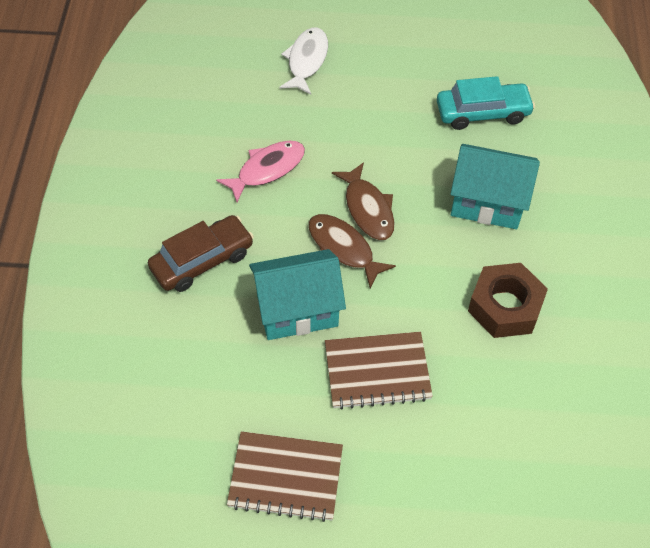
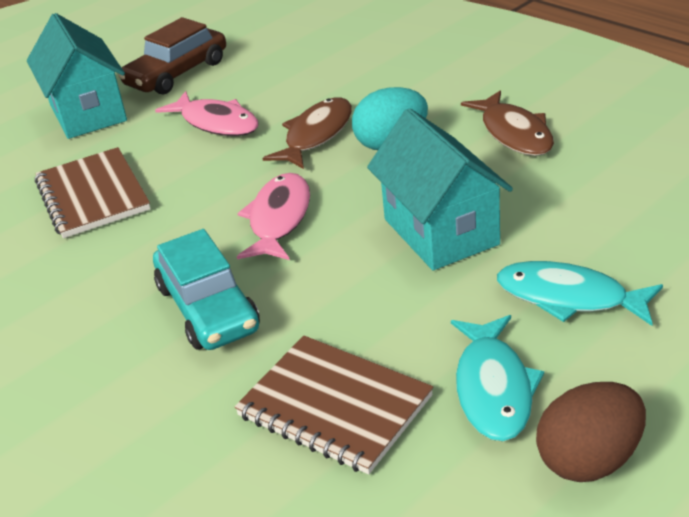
brown egg: 0 -> 1
brown nut: 1 -> 0
pink fish: 1 -> 2
turquoise egg: 0 -> 1
turquoise fish: 0 -> 2
white fish: 1 -> 0

